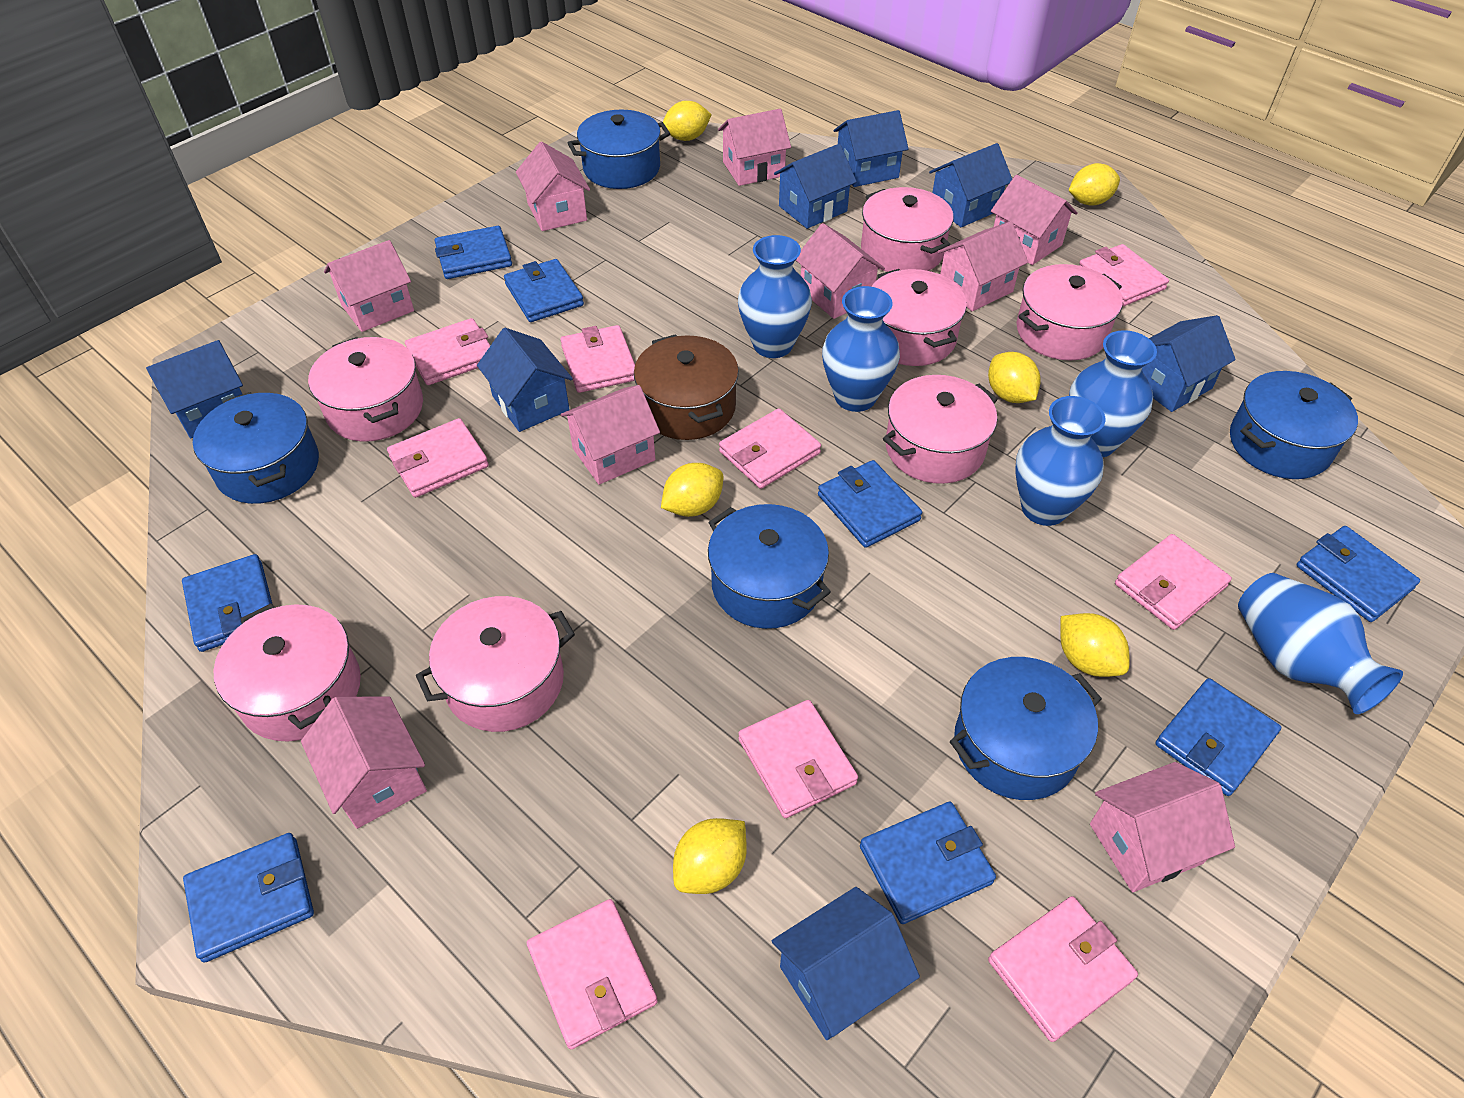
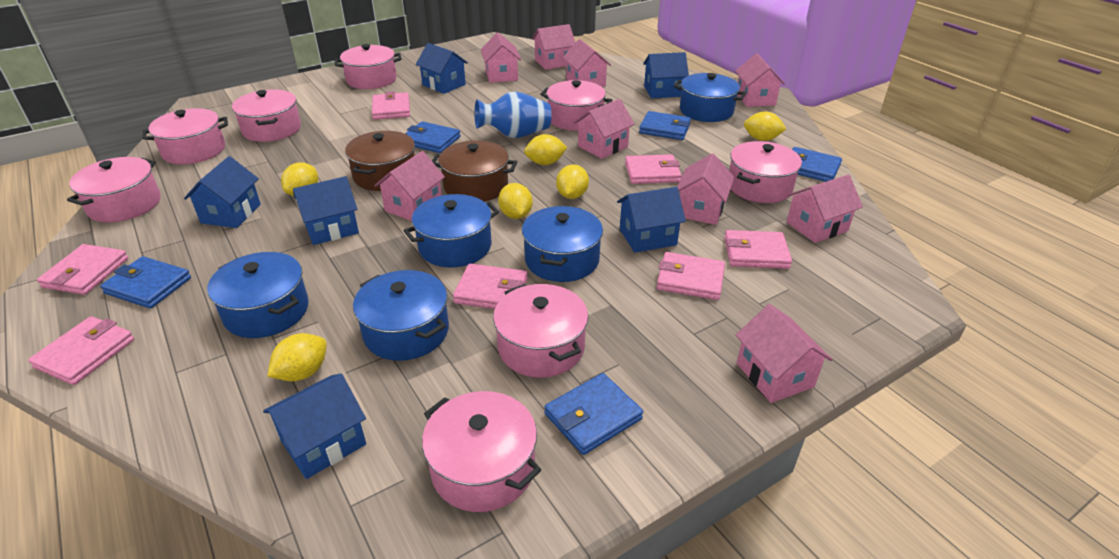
blue house: 7 -> 6
blue vase: 5 -> 1
blue wallet: 8 -> 5
brown pot: 1 -> 2
pink pot: 7 -> 8
pink wallet: 9 -> 7

